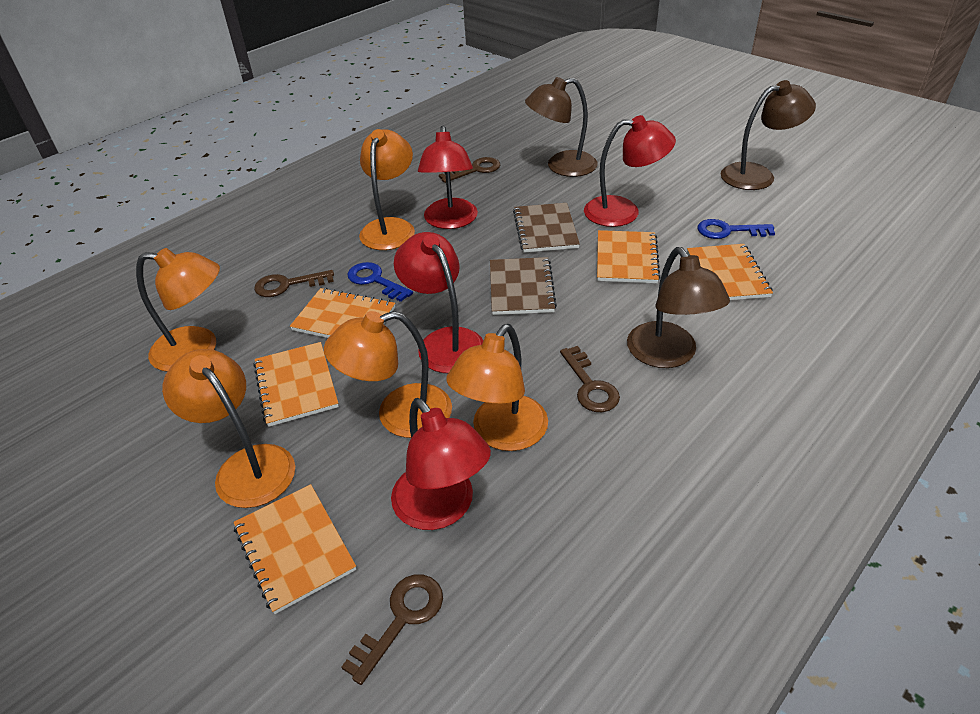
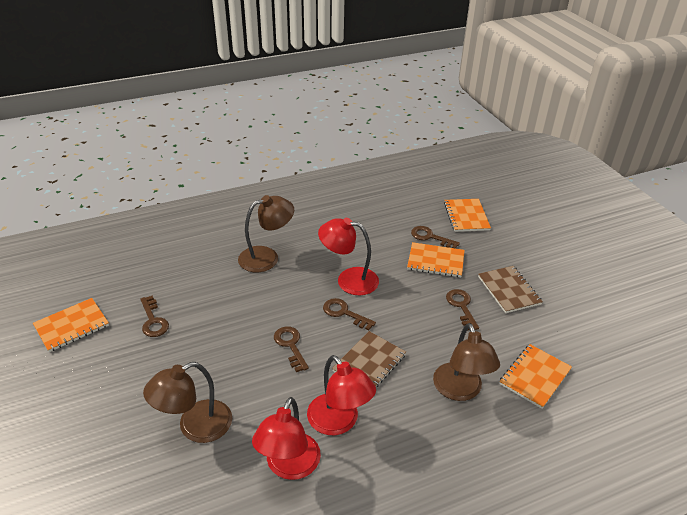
blue key: 2 -> 0
brown key: 4 -> 5
orange lamp: 5 -> 0
orange notebook: 5 -> 4
red lamp: 4 -> 3

